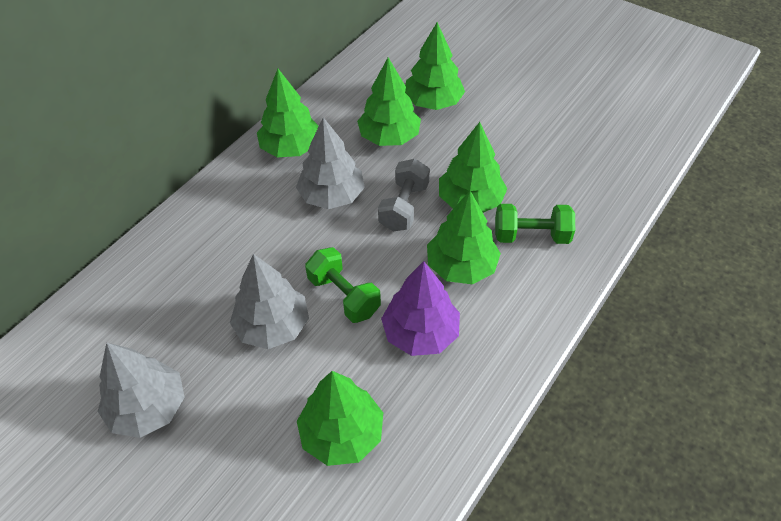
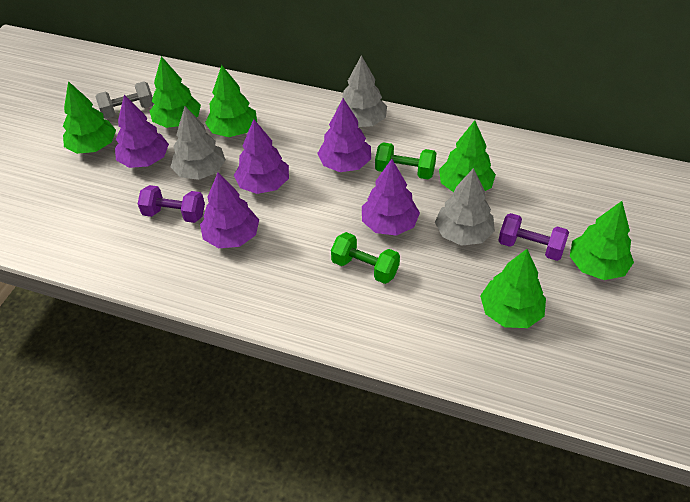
purple dumbbell: 0 -> 2
purple tree: 1 -> 5

